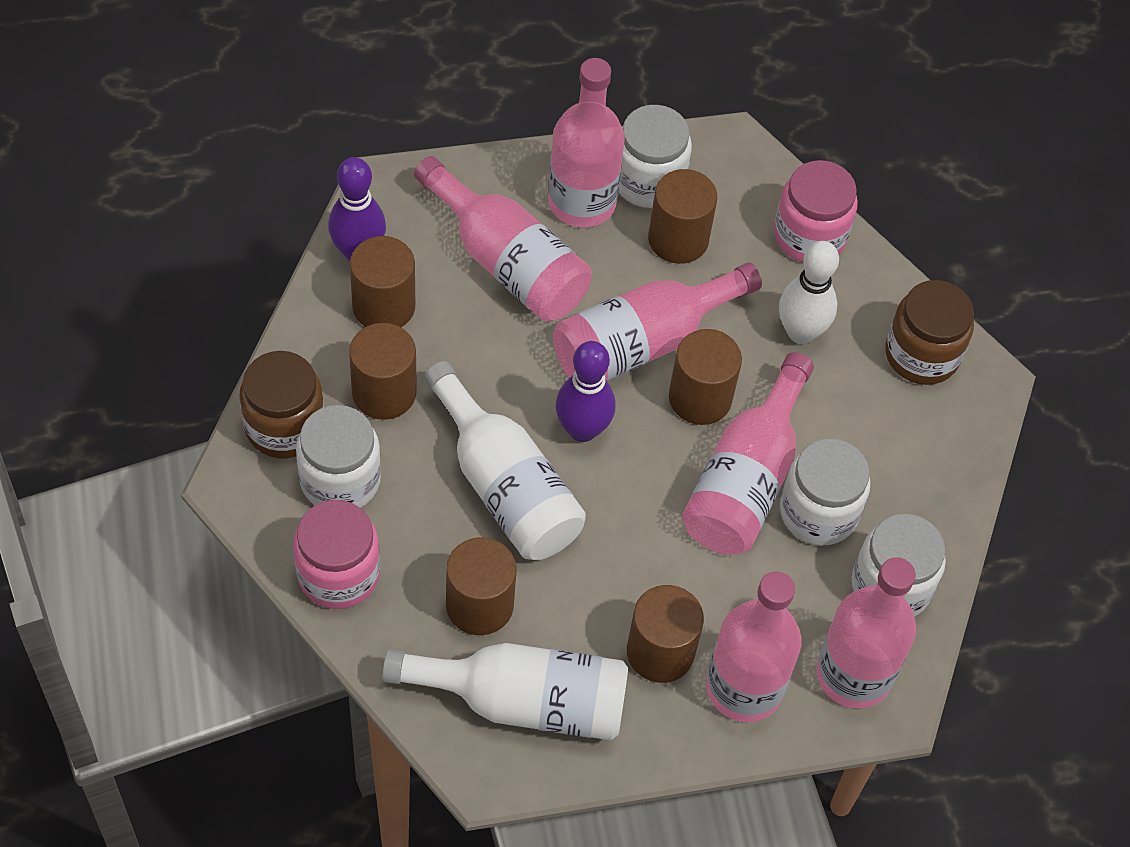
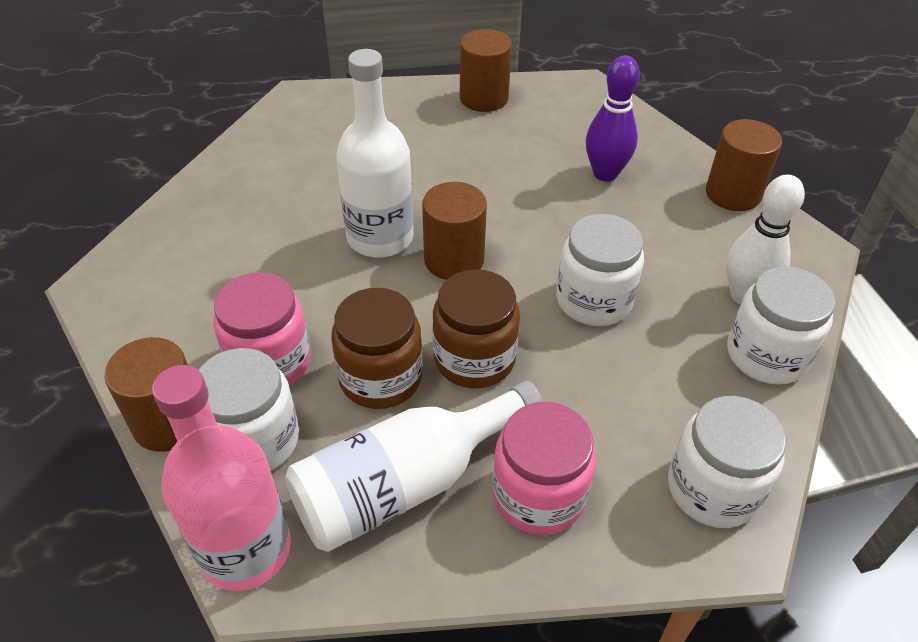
brown cylinder: 6 -> 4
pink bottle: 6 -> 1
purple bowling pin: 2 -> 1

